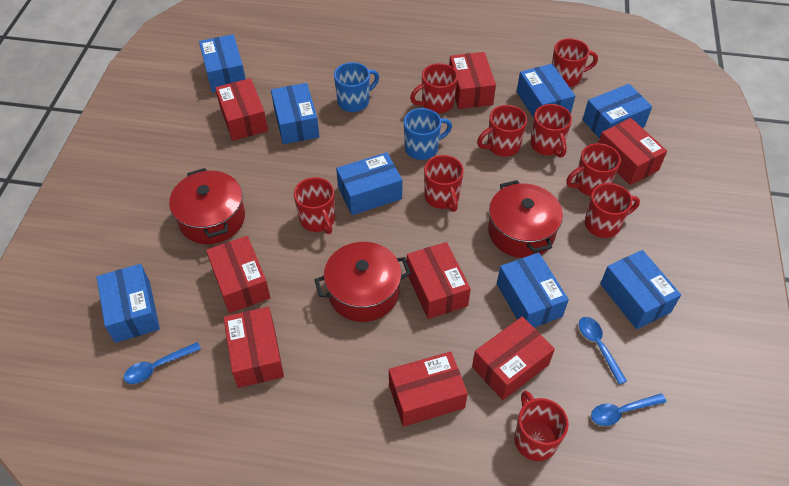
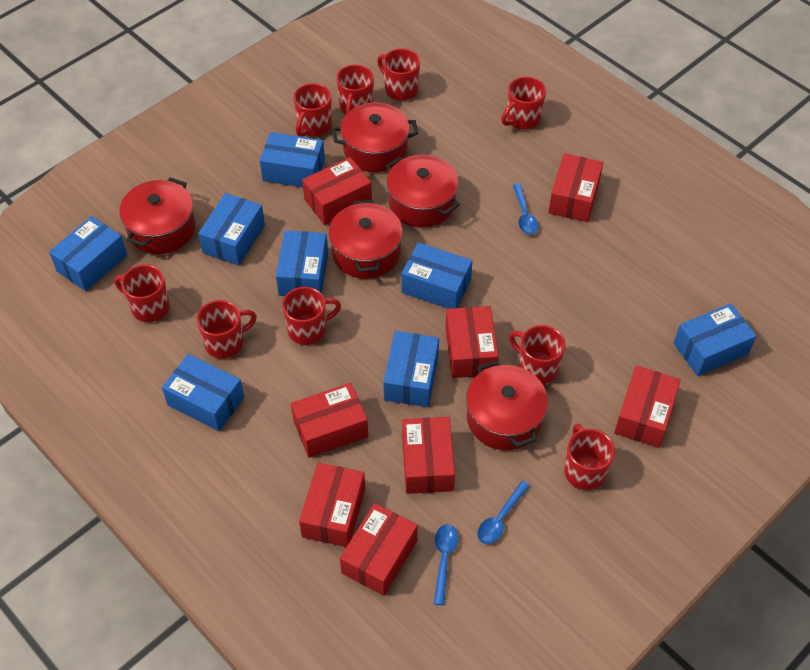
blue mug: 2 -> 0
red pot: 3 -> 5

